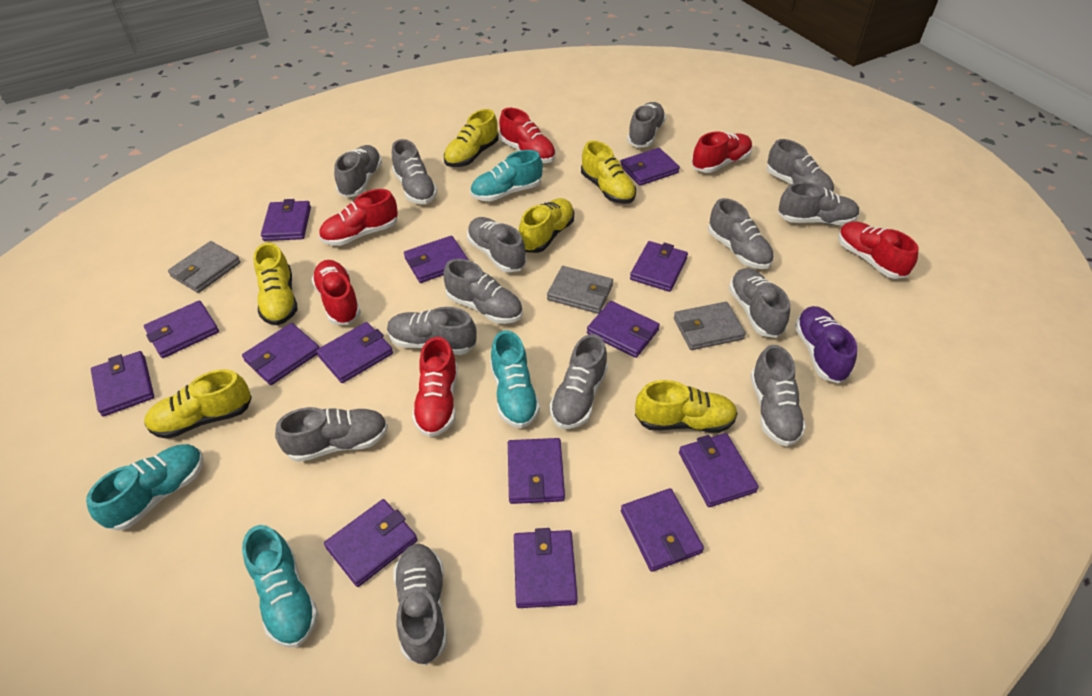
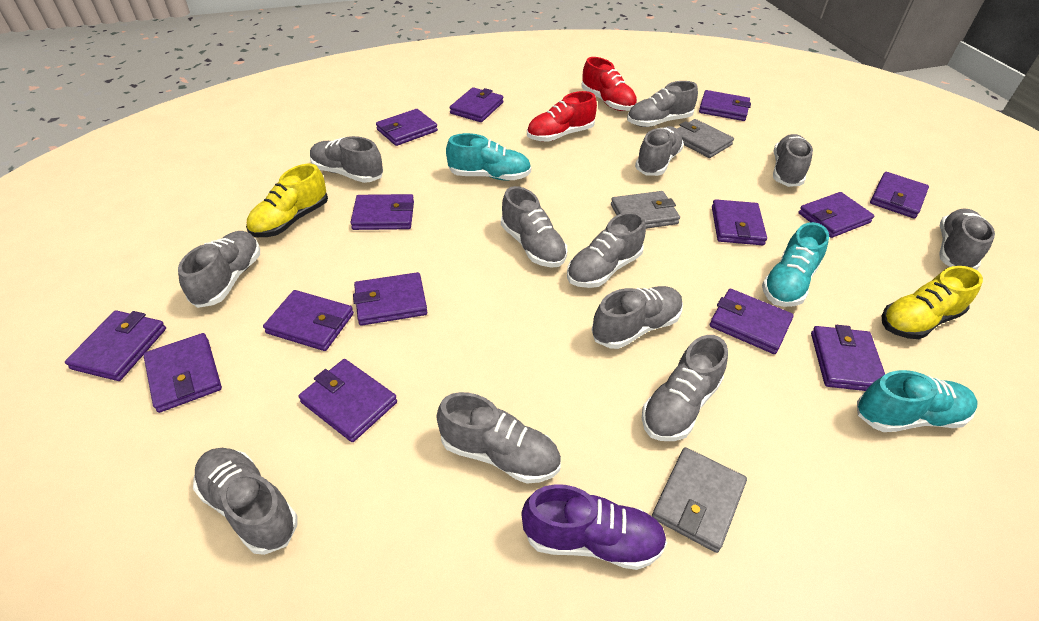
grey shoe: 14 -> 12
red shoe: 6 -> 2
turquoise shoe: 4 -> 3
yellow shoe: 6 -> 2

